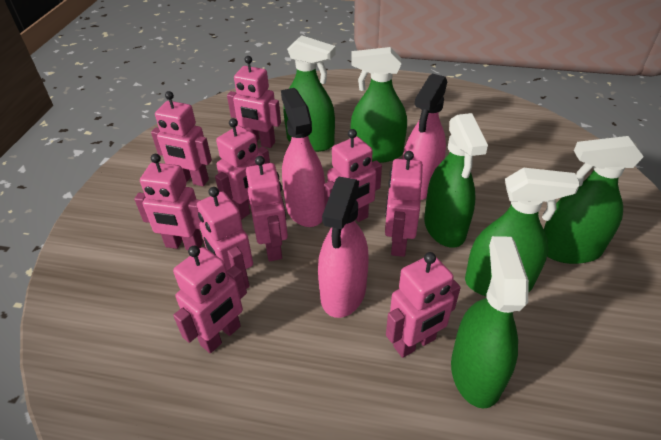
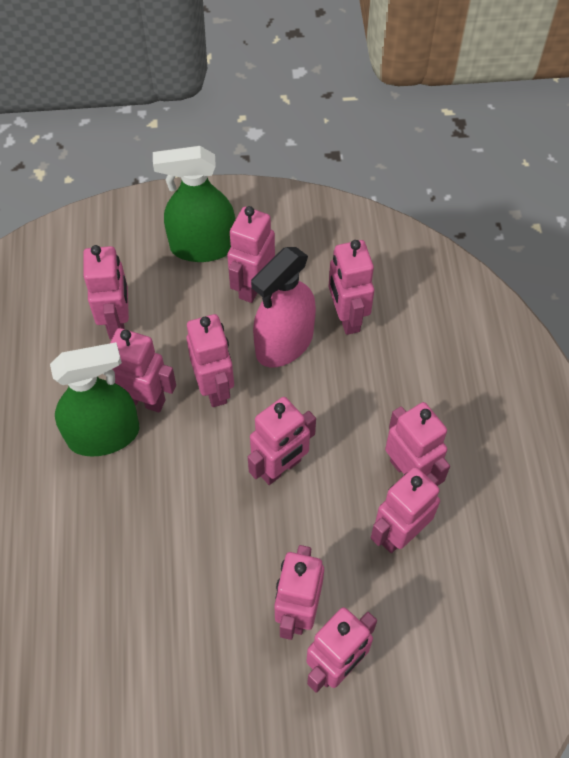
green spray bottle: 6 -> 2
pink spray bottle: 3 -> 1

